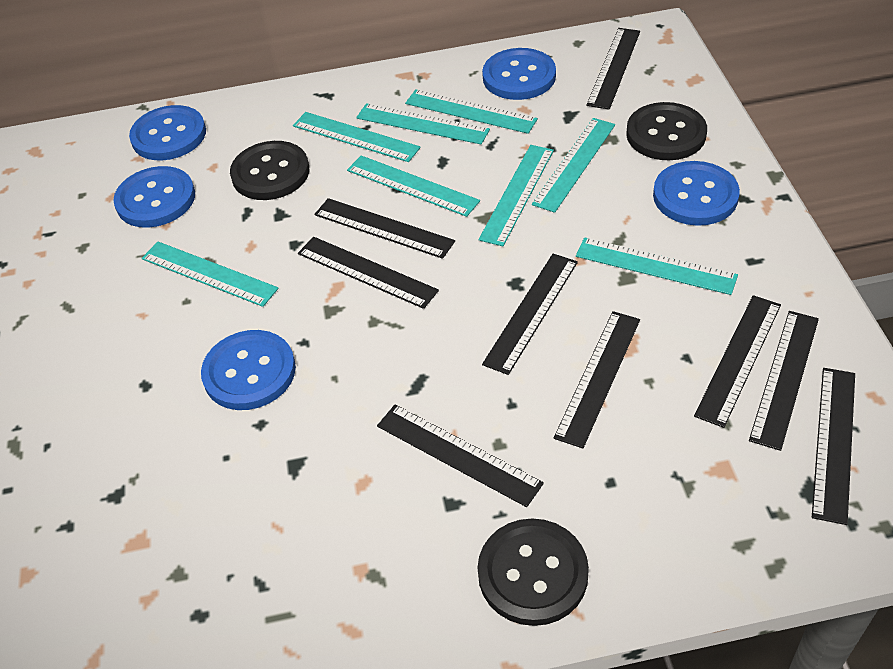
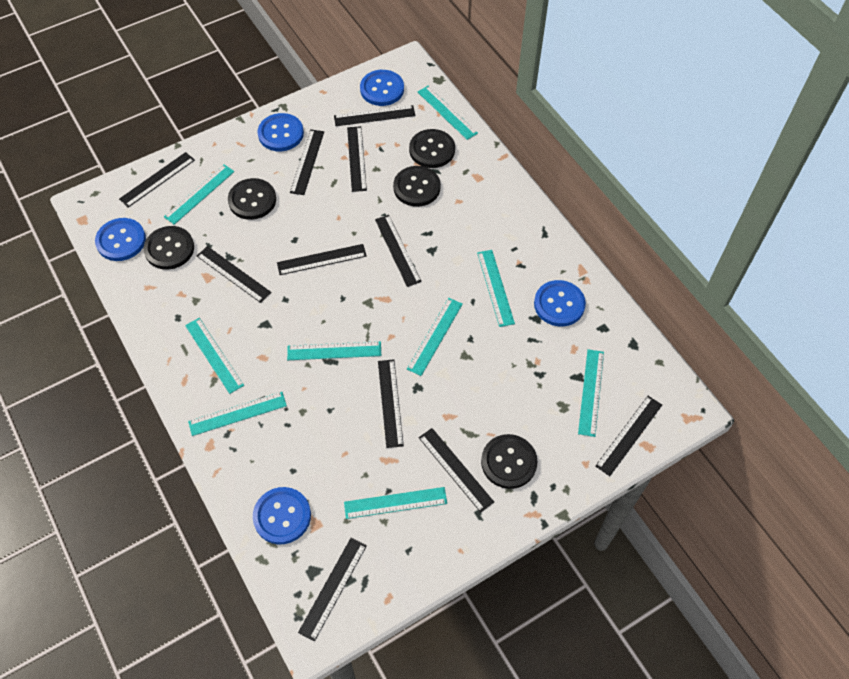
black button: 3 -> 5
black ruler: 9 -> 11
turquoise ruler: 8 -> 9

